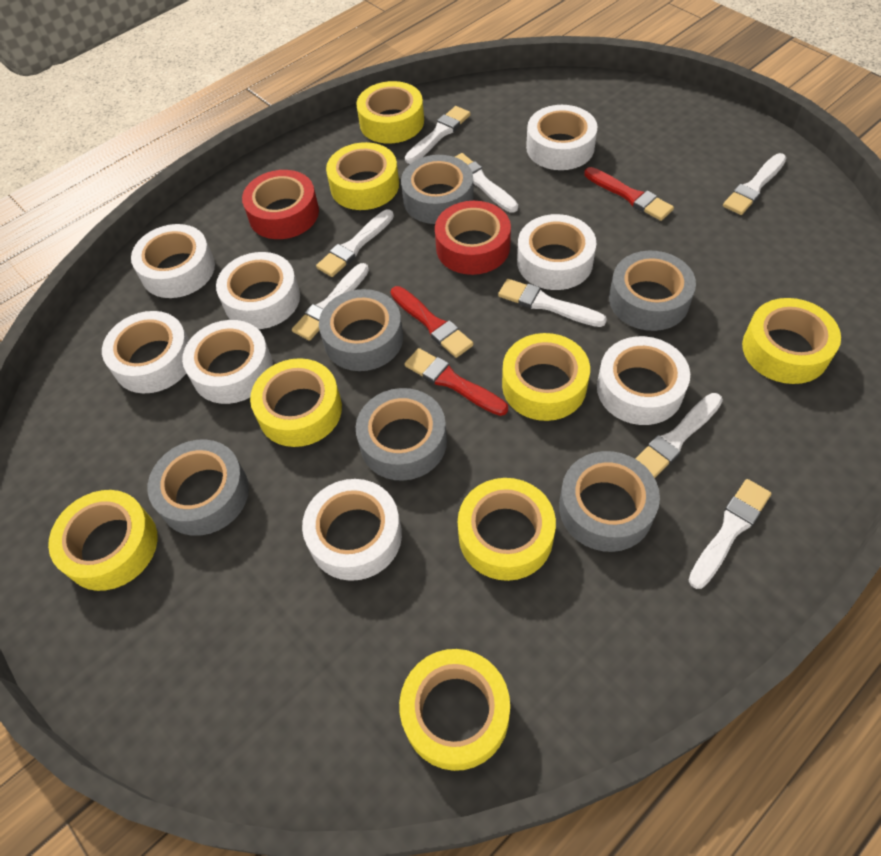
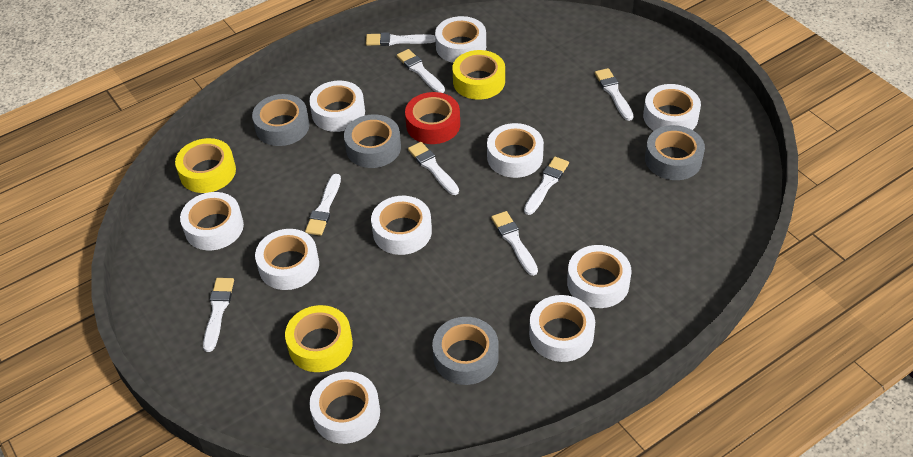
grey tape: 6 -> 4
red brush: 3 -> 0
red tape: 2 -> 1
white tape: 8 -> 10
yellow tape: 8 -> 3

